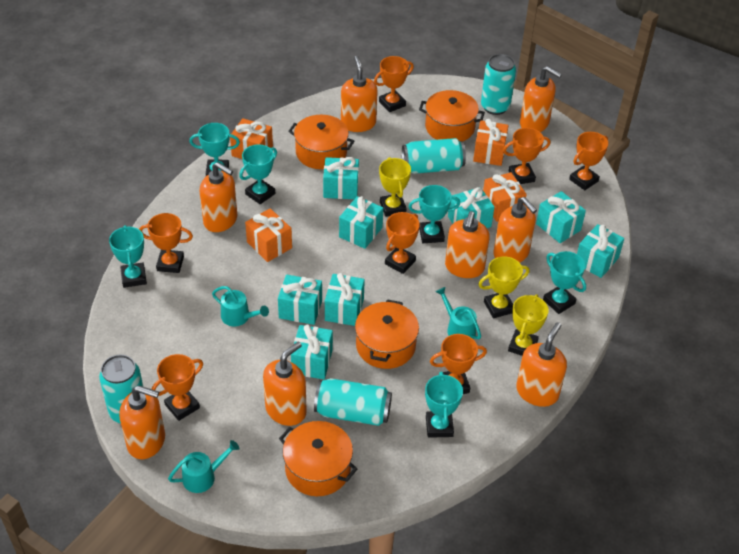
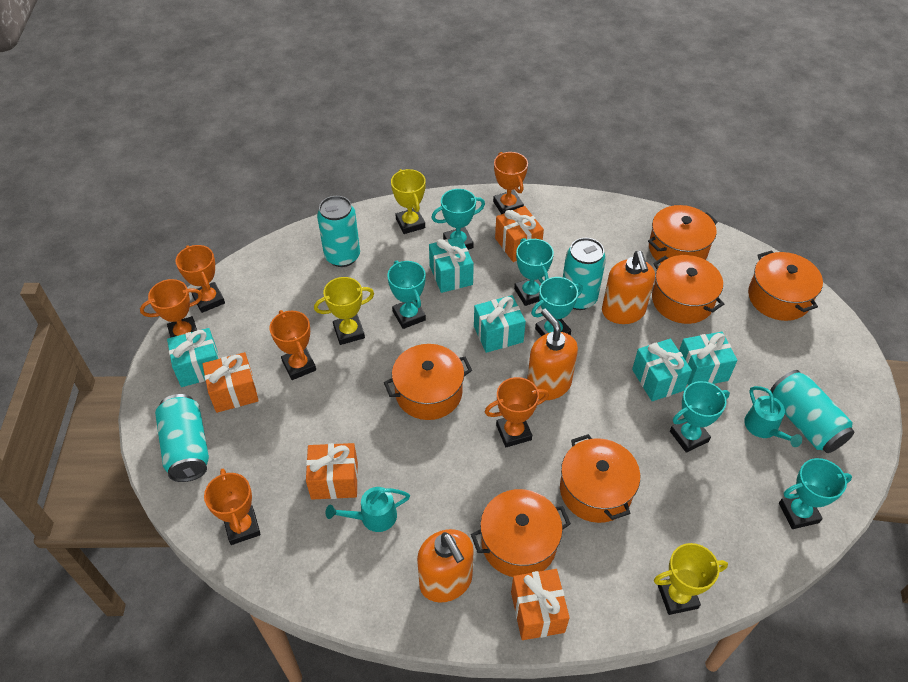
orange pot: 4 -> 6
orange soap dispenser: 8 -> 3
orange trophy: 7 -> 6
turquoise gift: 8 -> 5
turquoise watering can: 3 -> 2

